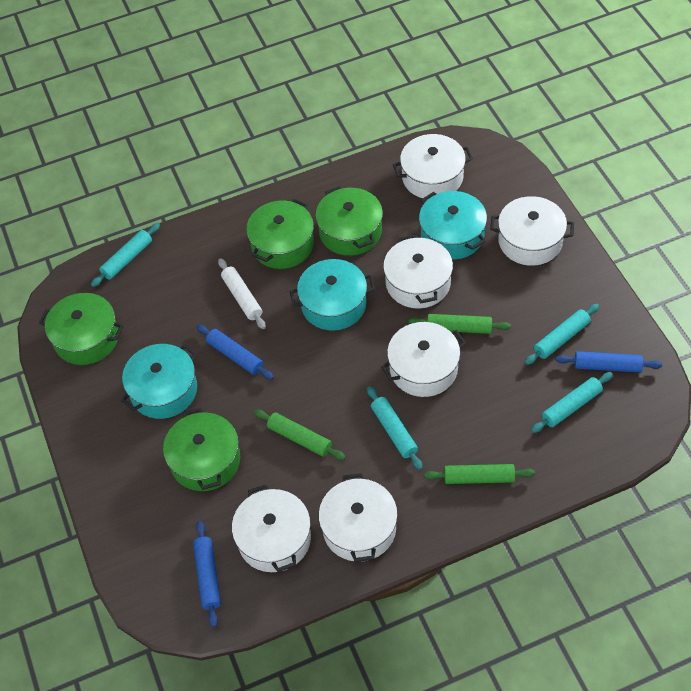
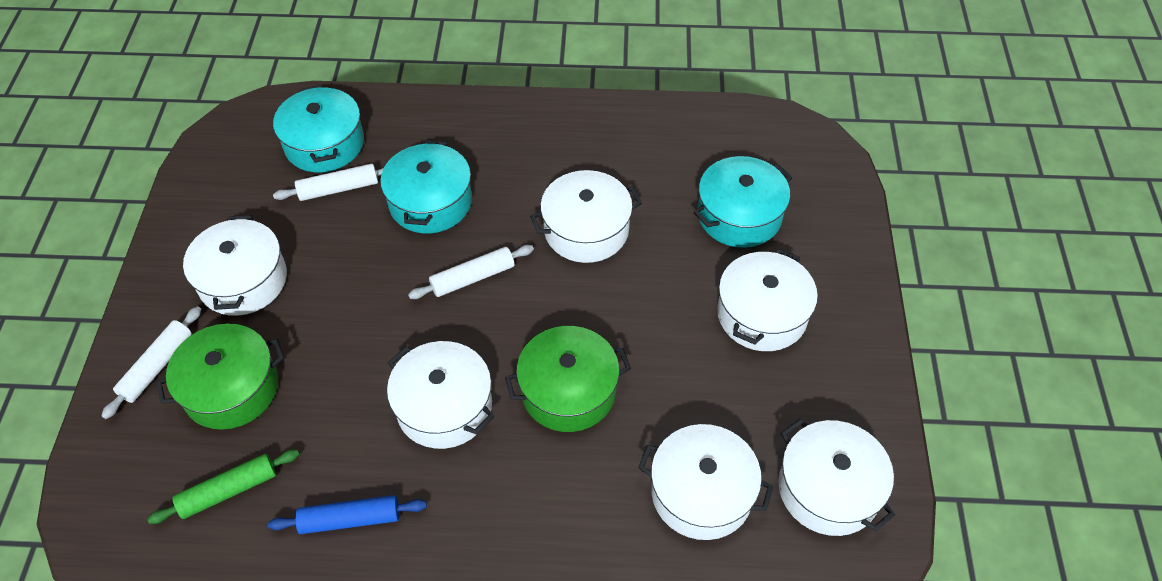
blue rolling pin: 3 -> 1
green pot: 4 -> 2
green rolling pin: 3 -> 1
turquoise rolling pin: 4 -> 0
white rolling pin: 1 -> 3

